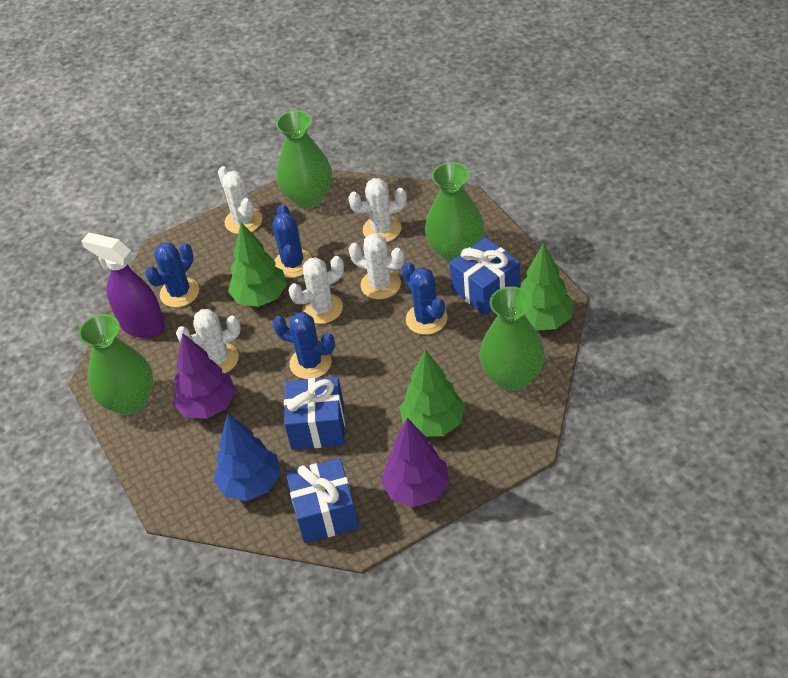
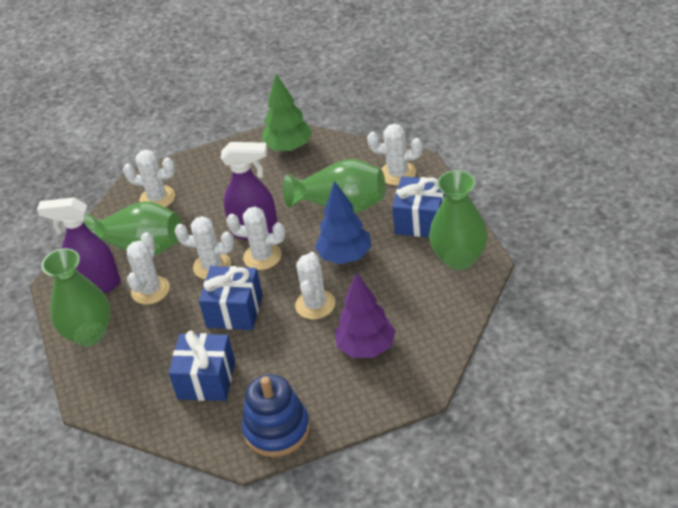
blue cactus: 4 -> 0
blue stacking toy: 0 -> 1
green tree: 3 -> 1
purple spray bottle: 1 -> 2
purple tree: 2 -> 1
white cactus: 5 -> 6

